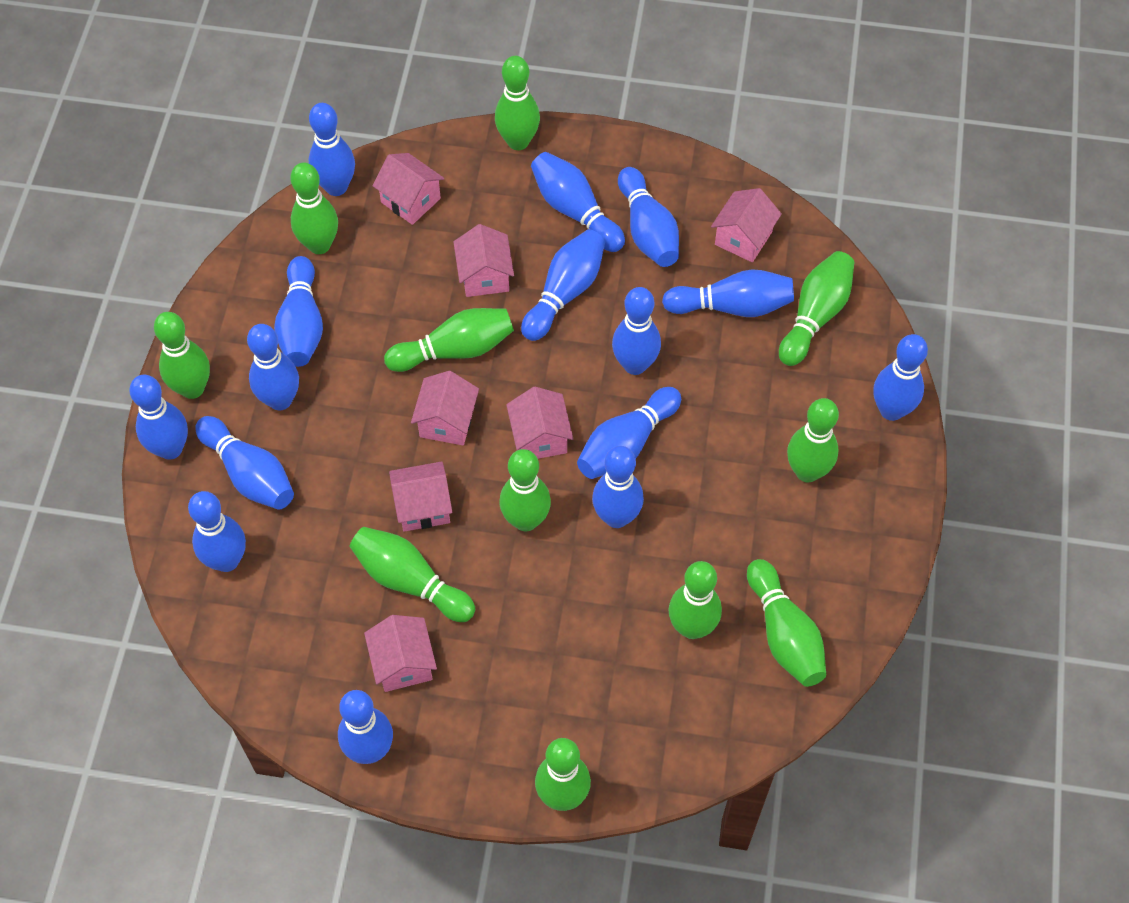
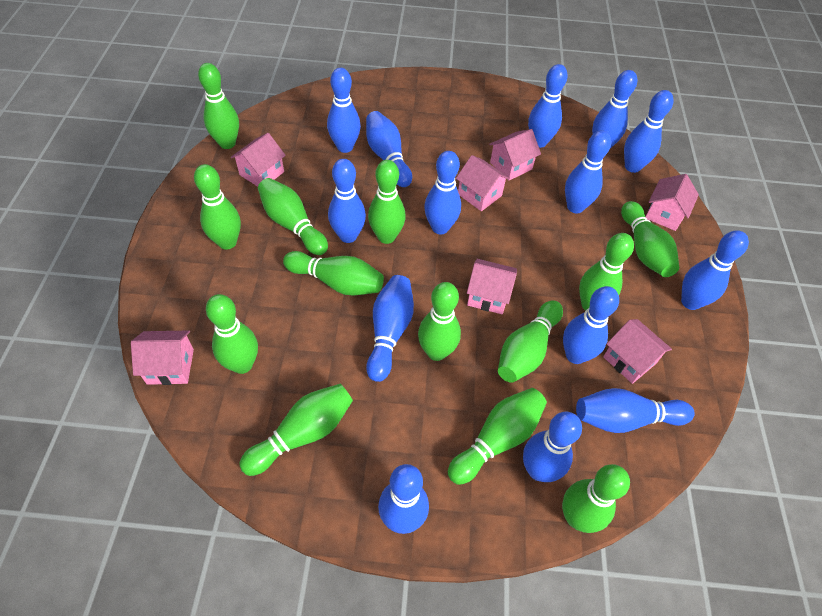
blue bowling pin: 15 -> 14
green bowling pin: 11 -> 13

